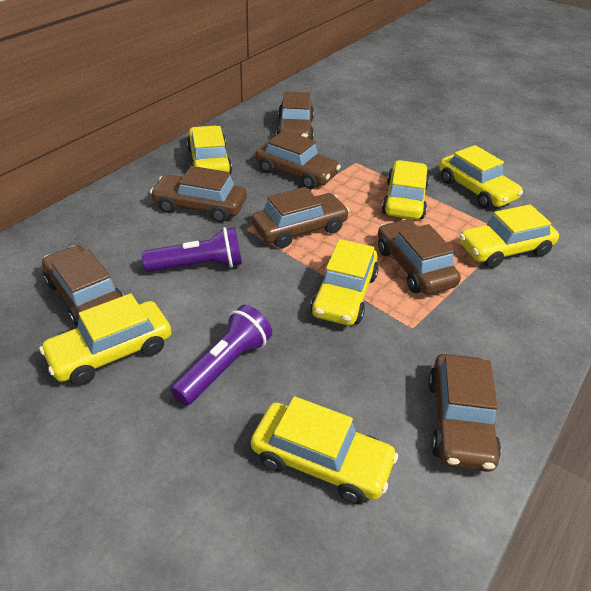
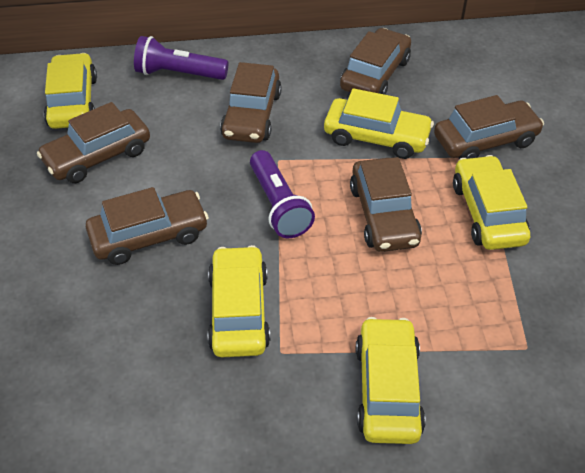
brown car: 7 -> 6
yellow car: 7 -> 5

